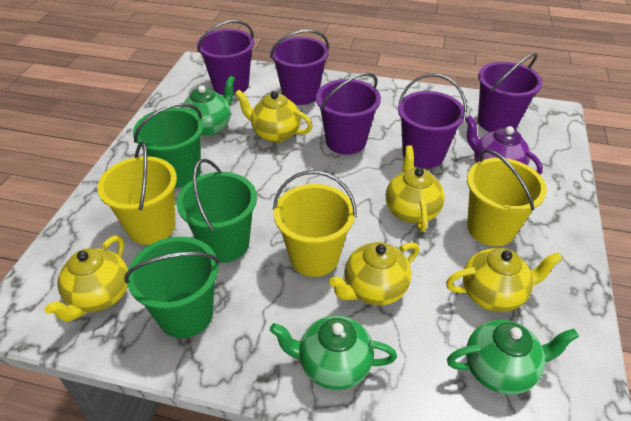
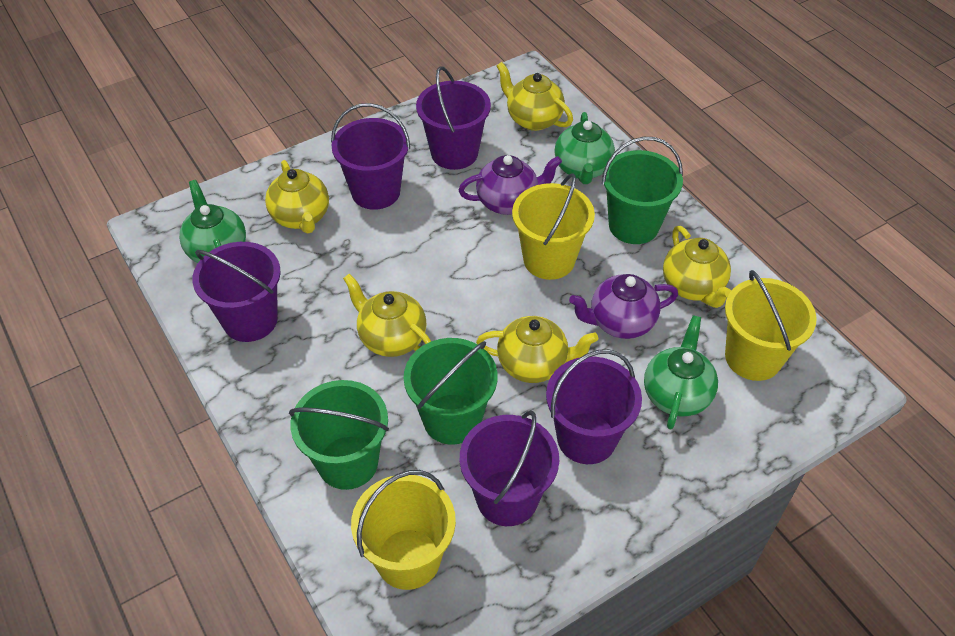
purple teapot: 1 -> 2

